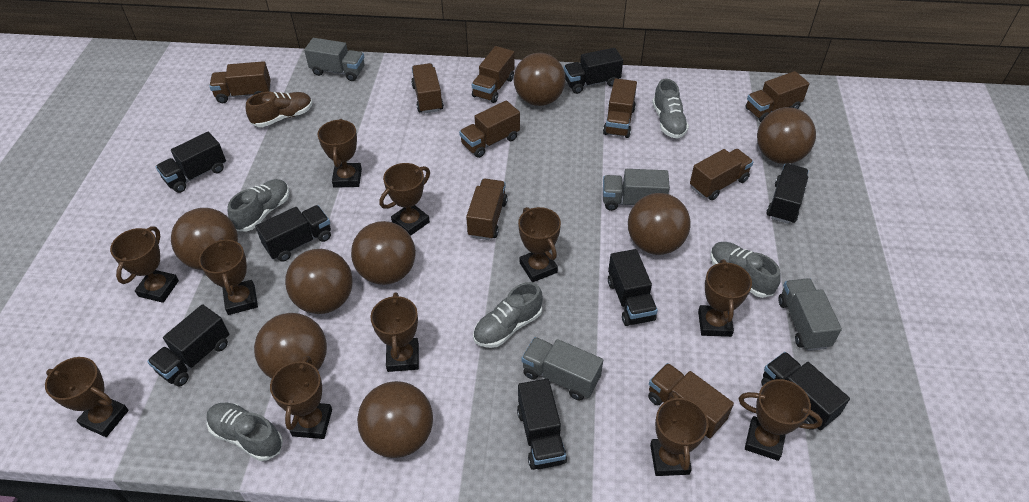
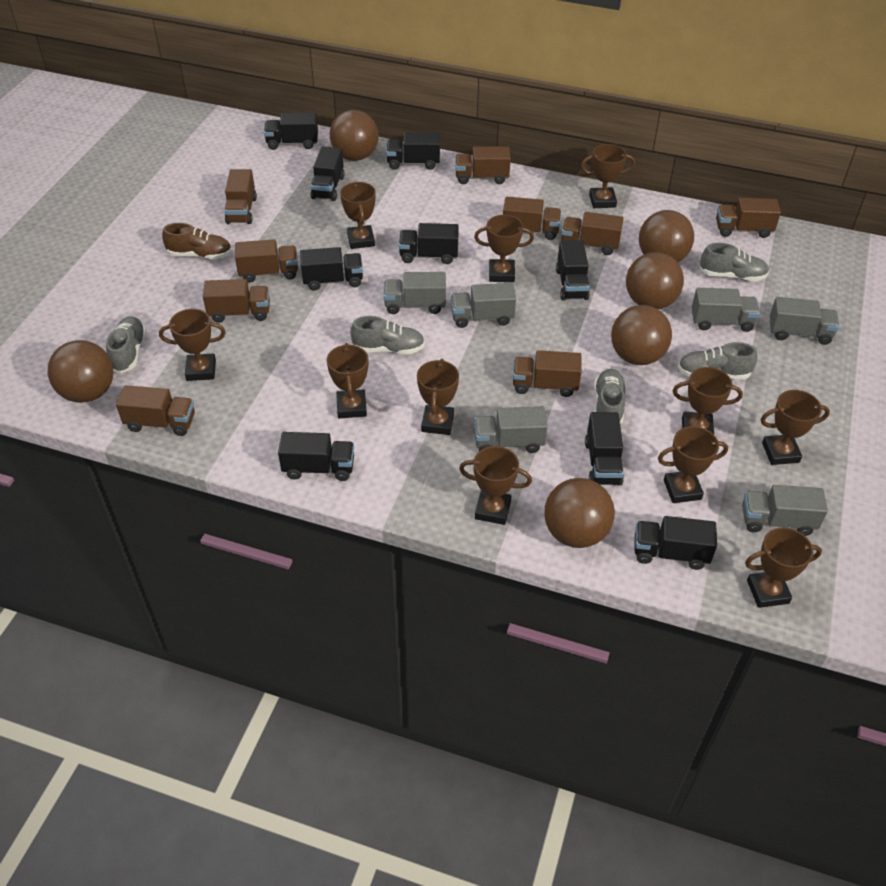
black truck: 8 -> 9
brown ball: 8 -> 6
grey truck: 4 -> 6

